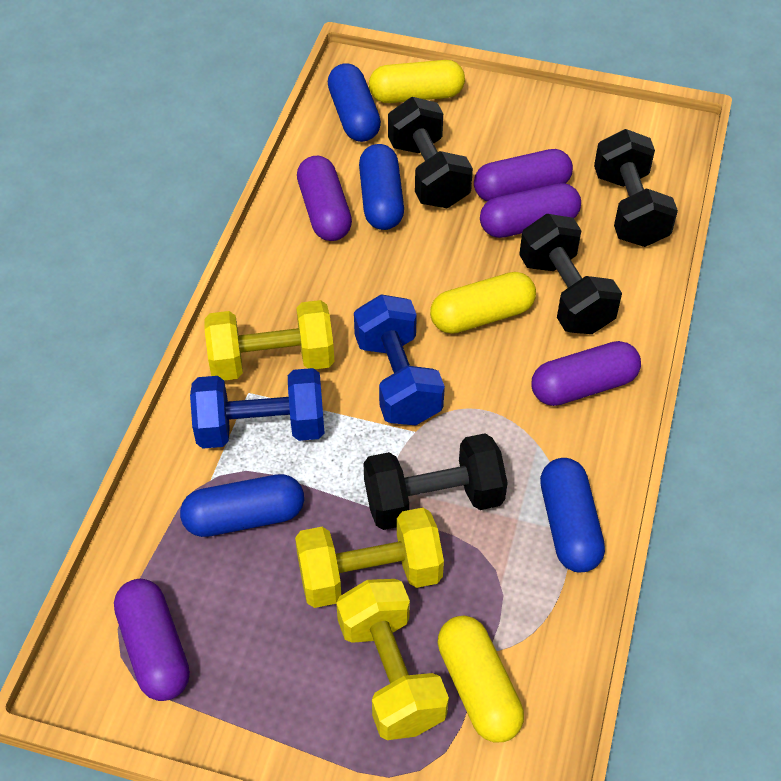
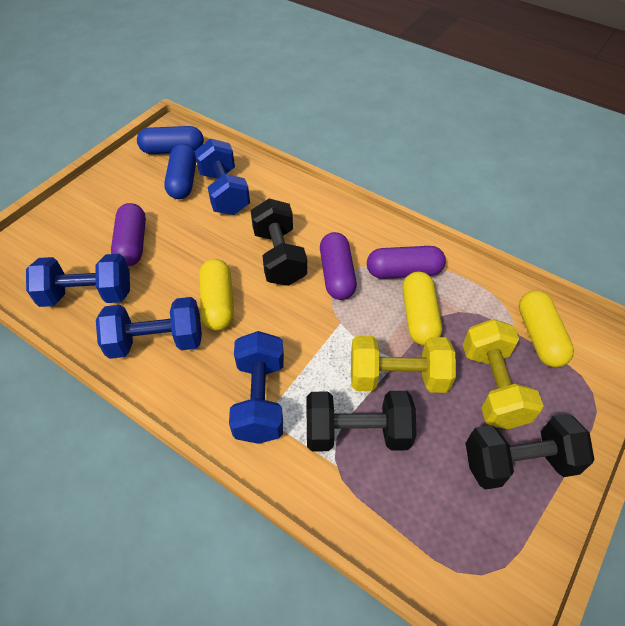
black dumbbell: 4 -> 3
blue capsule: 4 -> 2
blue dumbbell: 2 -> 4
purple capsule: 5 -> 3
yellow dumbbell: 3 -> 2

